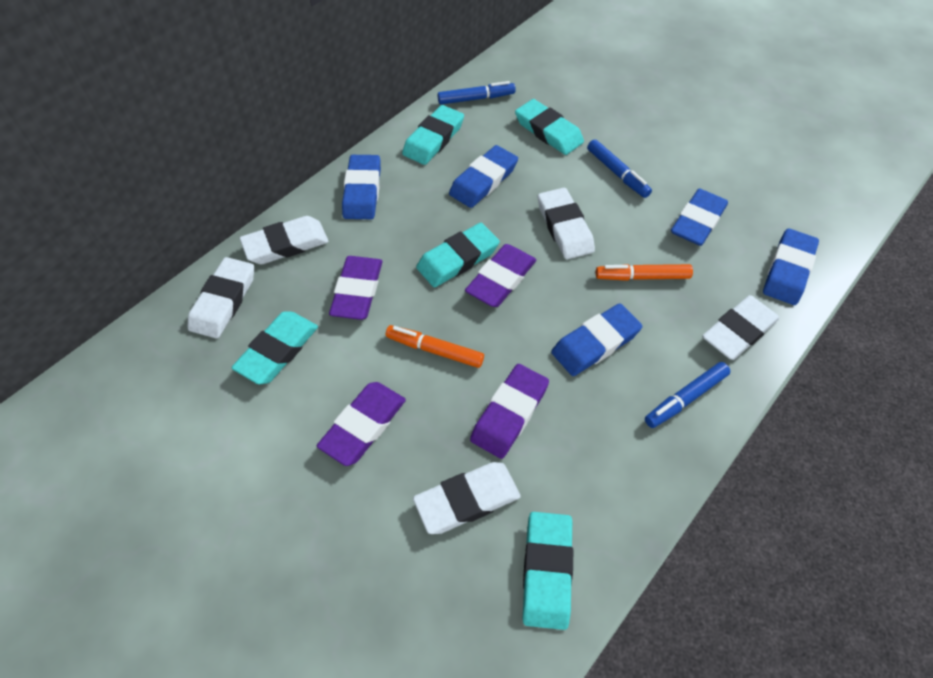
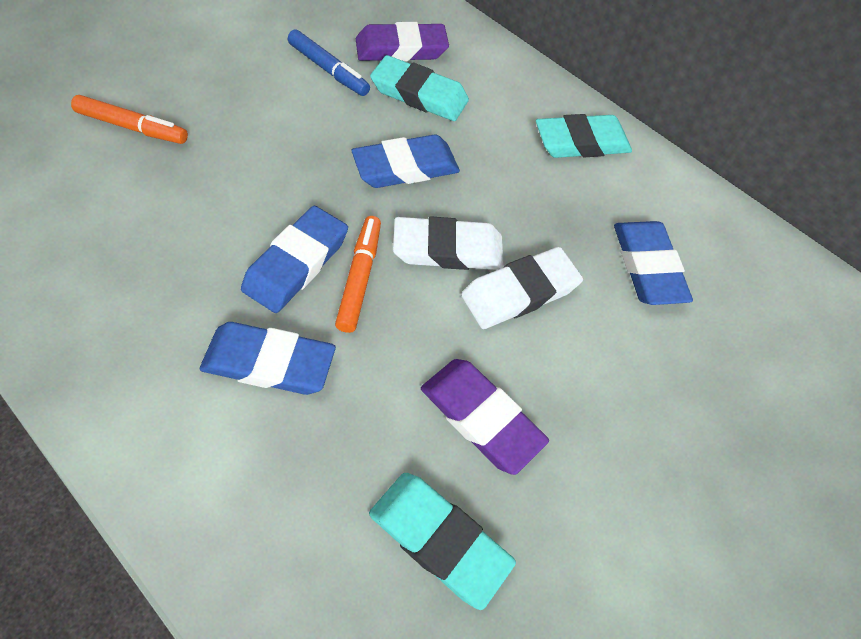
blue eraser: 5 -> 4
blue marker: 3 -> 1
purple eraser: 4 -> 2
turquoise eraser: 5 -> 3
white eraser: 5 -> 2

